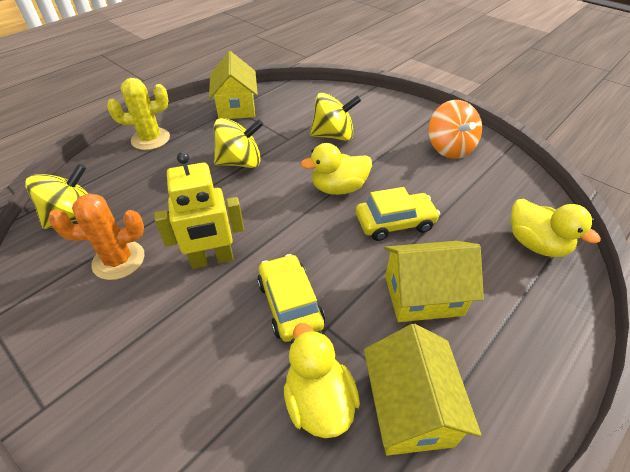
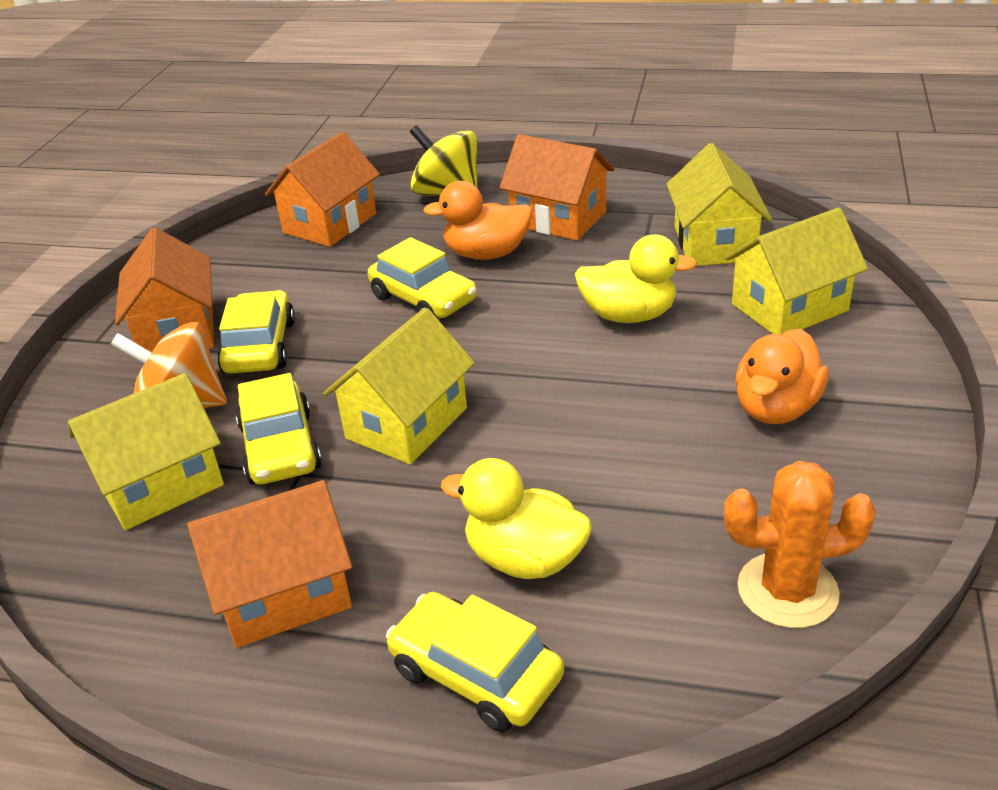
orange duck: 0 -> 2
orange house: 0 -> 4
yellow cactus: 1 -> 0
yellow car: 2 -> 4
yellow duck: 3 -> 2
yellow house: 3 -> 4
yellow robot: 1 -> 0
yellow spinning top: 3 -> 1

